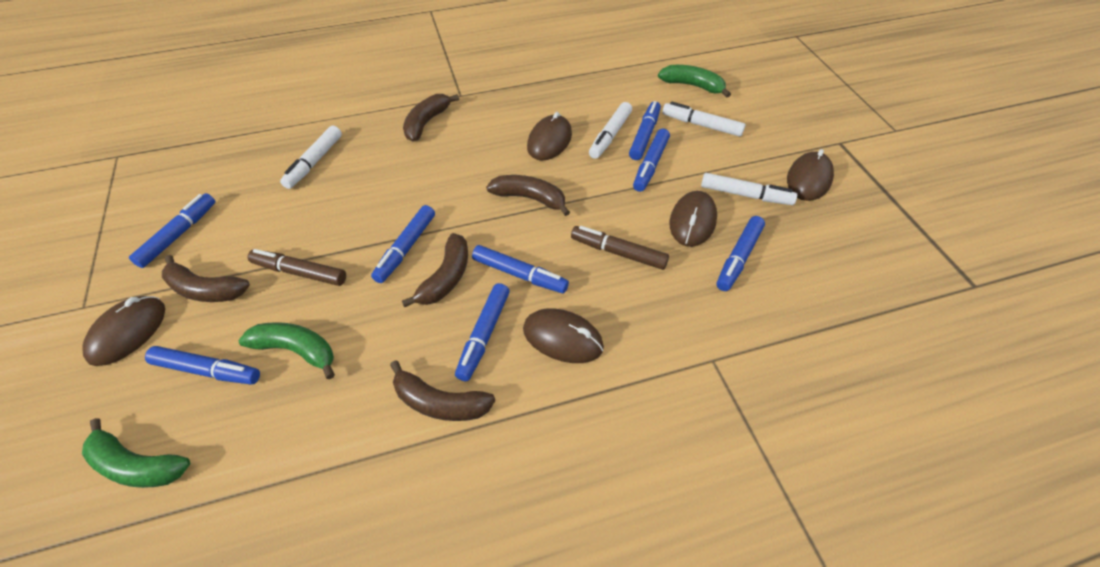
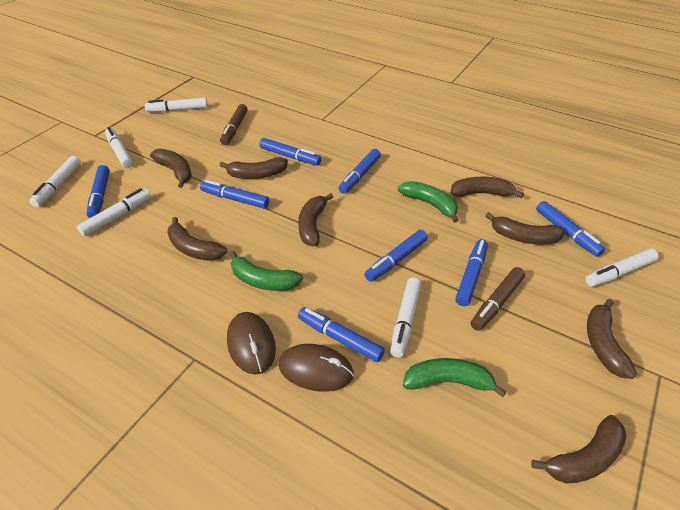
brown banana: 5 -> 8
brown mouse: 5 -> 2
white marker: 4 -> 6

